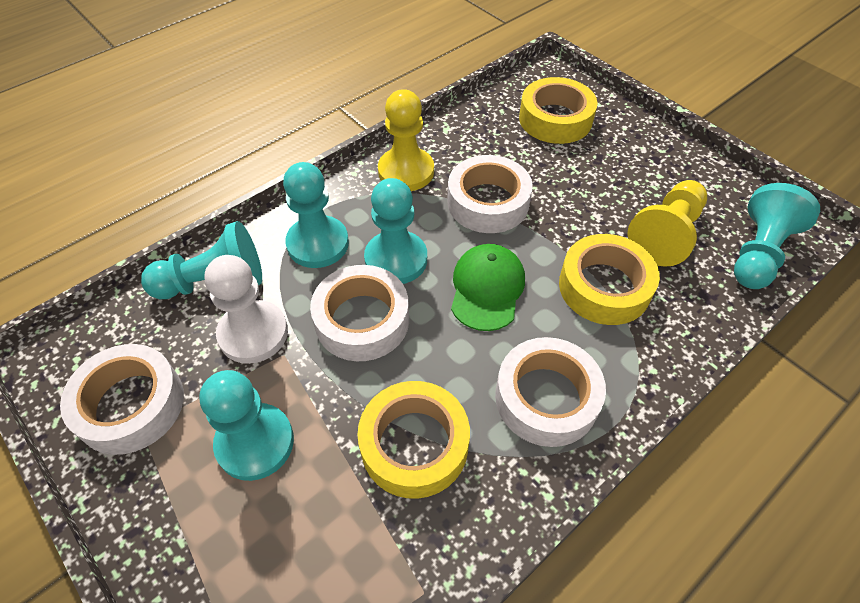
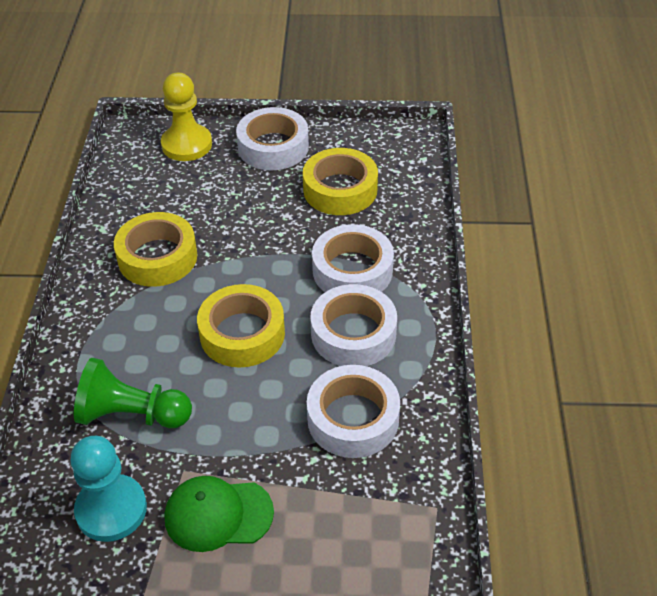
green pawn: 0 -> 1
turquoise pawn: 5 -> 1
white pawn: 1 -> 0
yellow pawn: 2 -> 1

